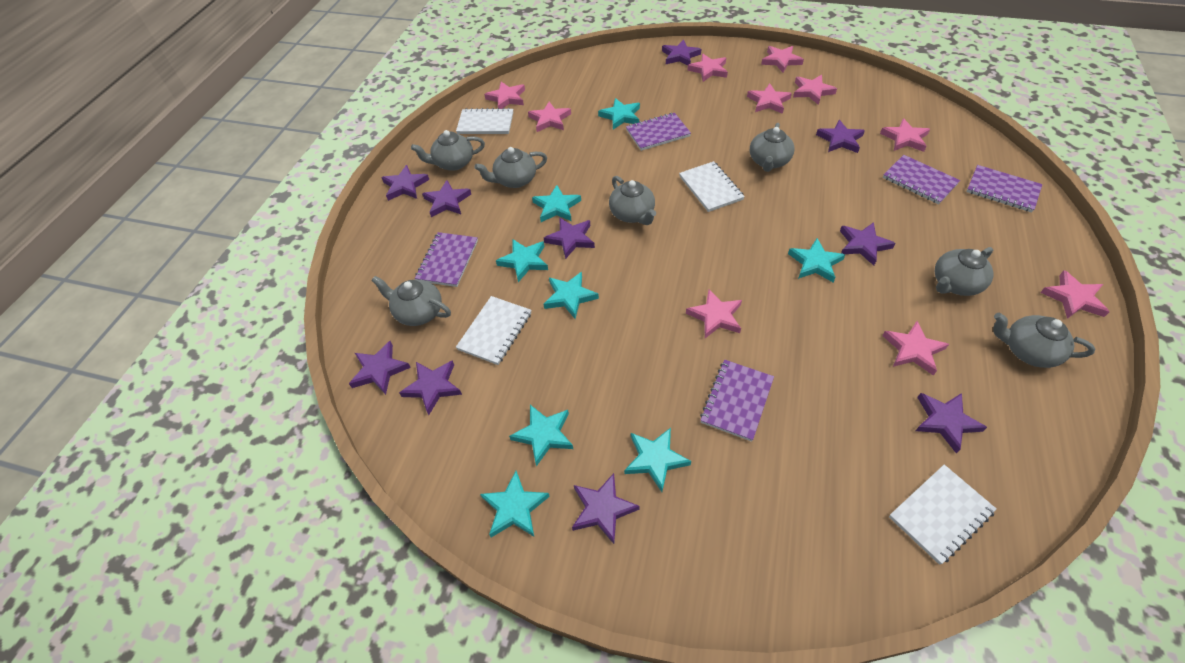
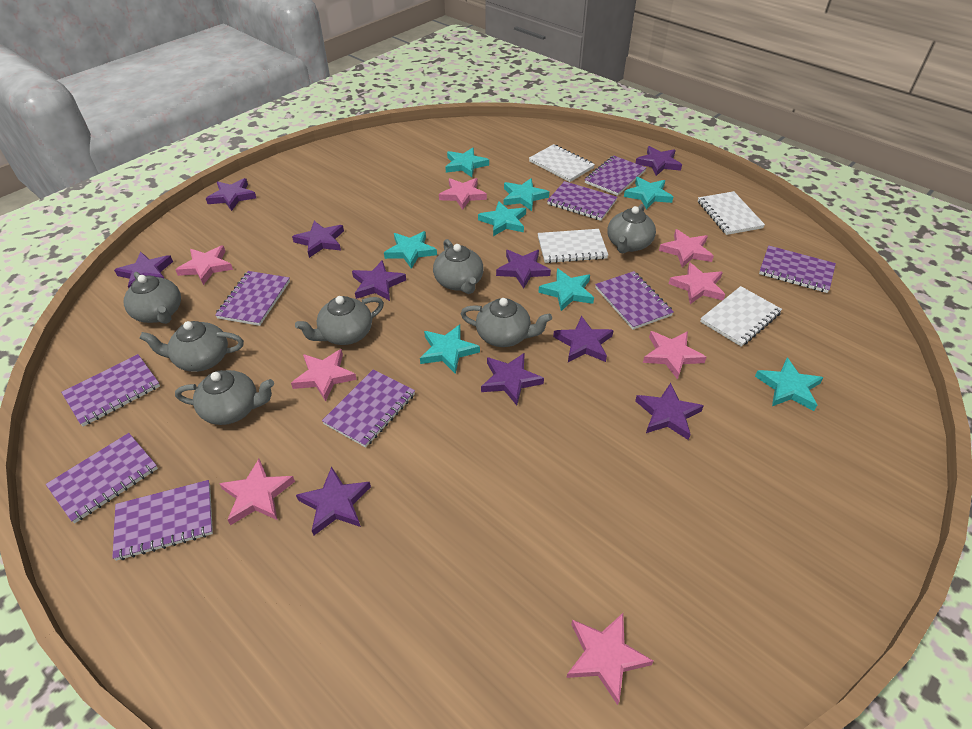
pink star: 10 -> 8
purple notebook: 5 -> 9

